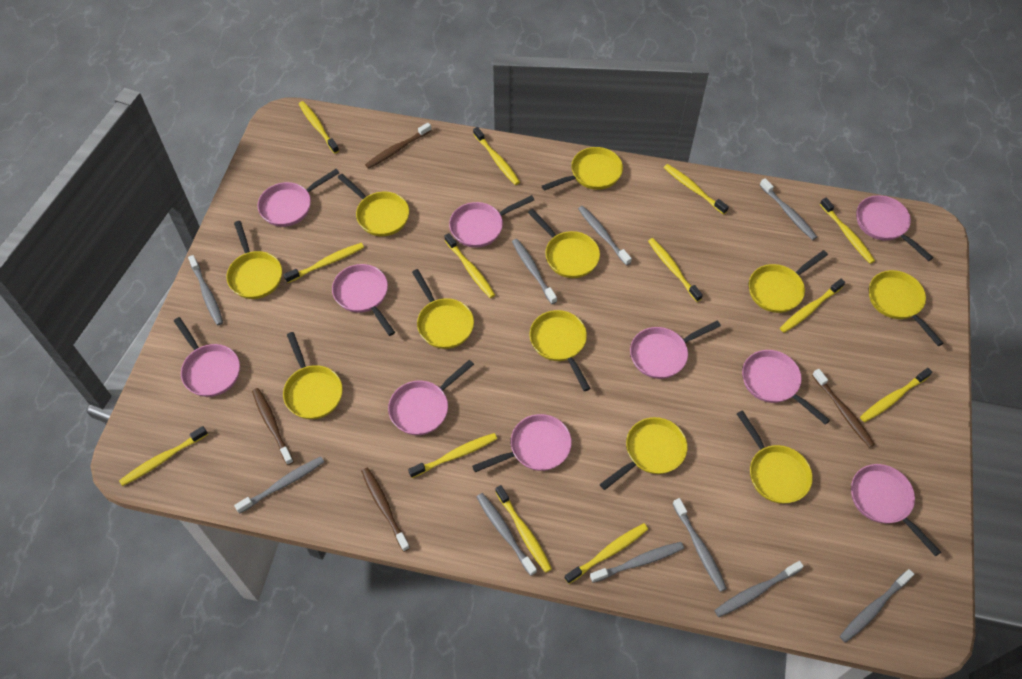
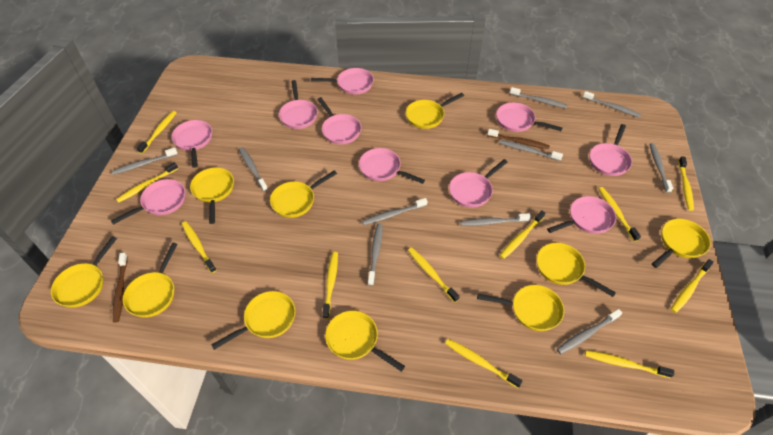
brown toothbrush: 4 -> 2
yellow pan: 11 -> 10
yellow toothbrush: 13 -> 11

